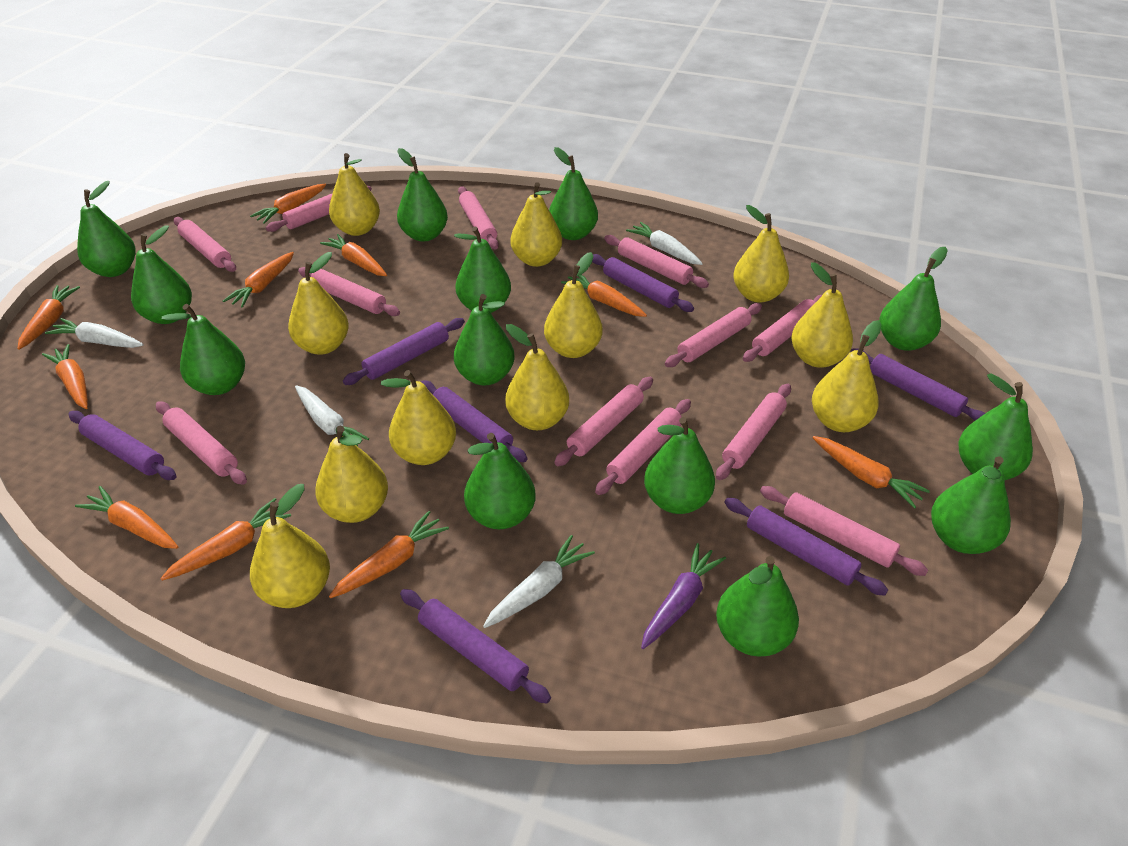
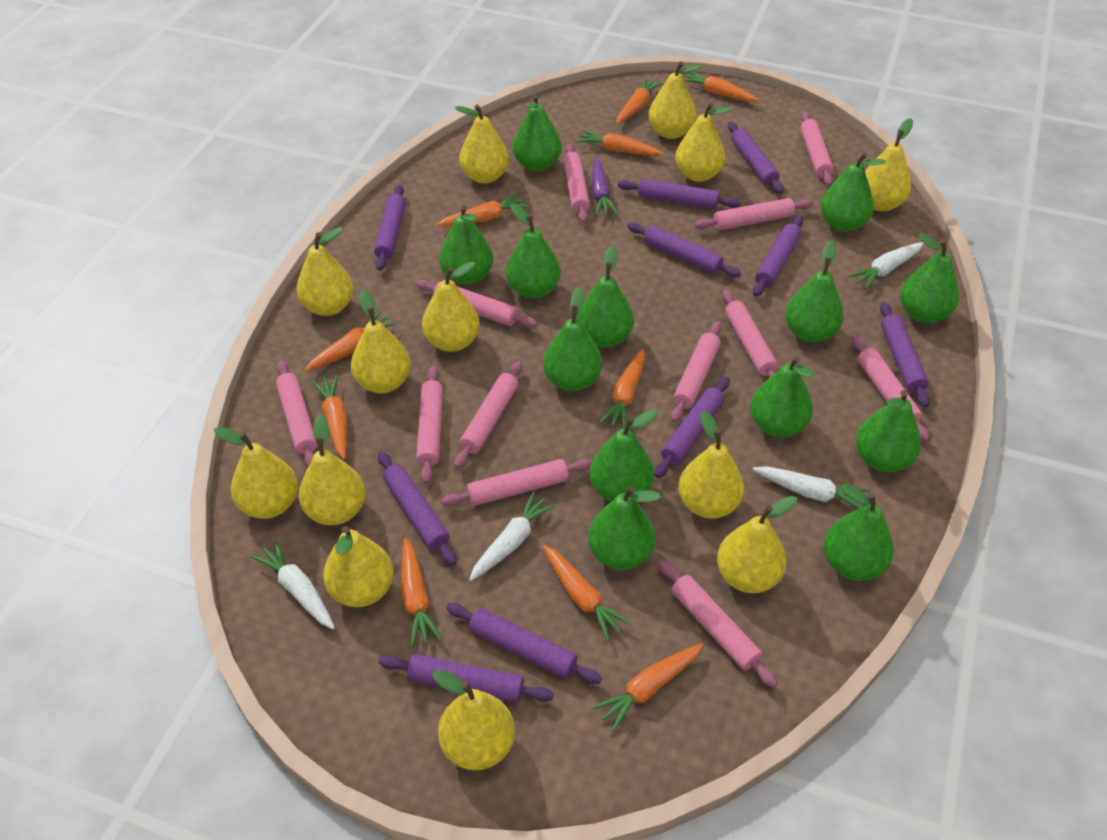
purple rolling pin: 7 -> 10
yellow pear: 11 -> 13

